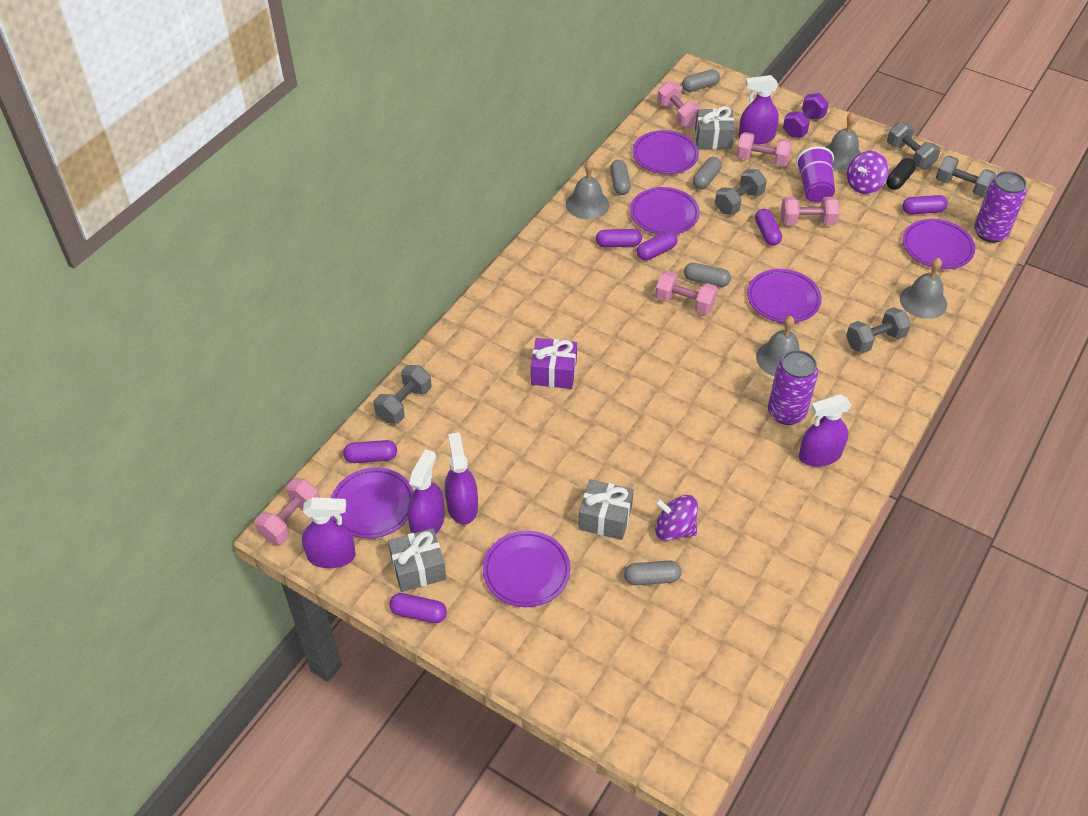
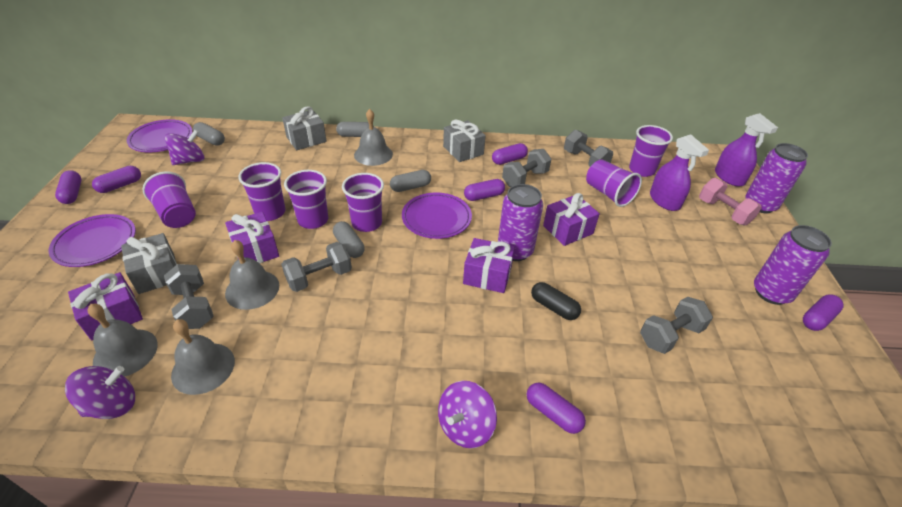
grey capsule: 5 -> 4
pink dumbbell: 5 -> 1
purple can: 2 -> 3
purple cup: 1 -> 6
purple dumbbell: 1 -> 0
purple gift: 1 -> 4
purple plate: 6 -> 3
purple spinning top: 2 -> 3
purple spray bottle: 5 -> 2

